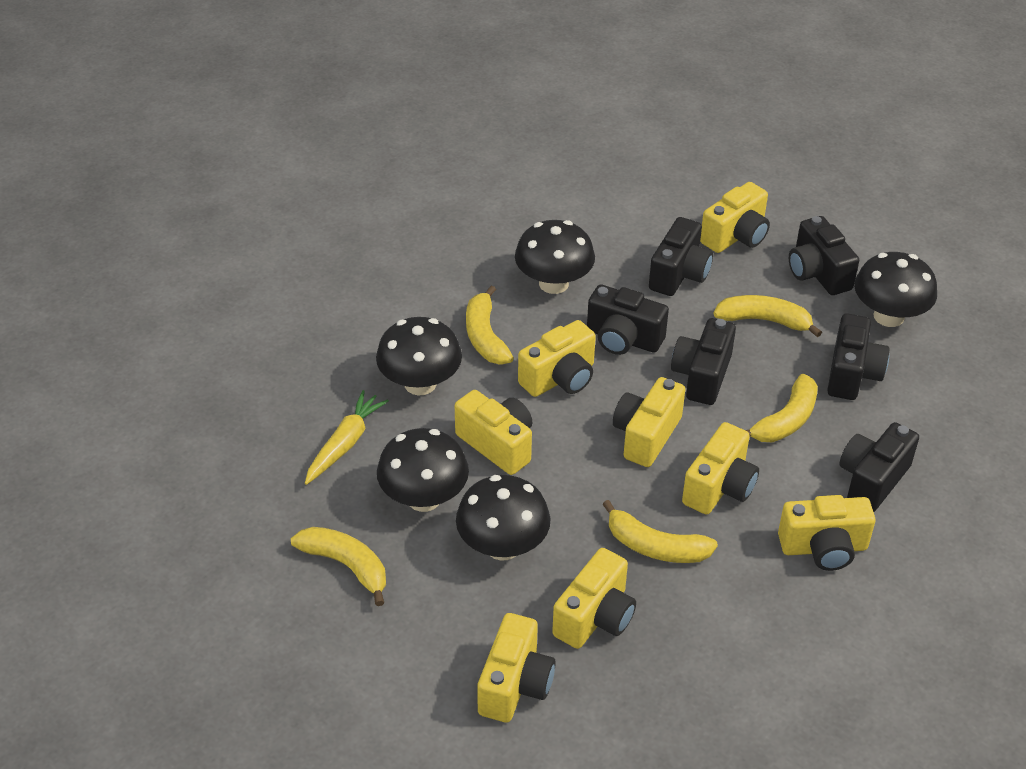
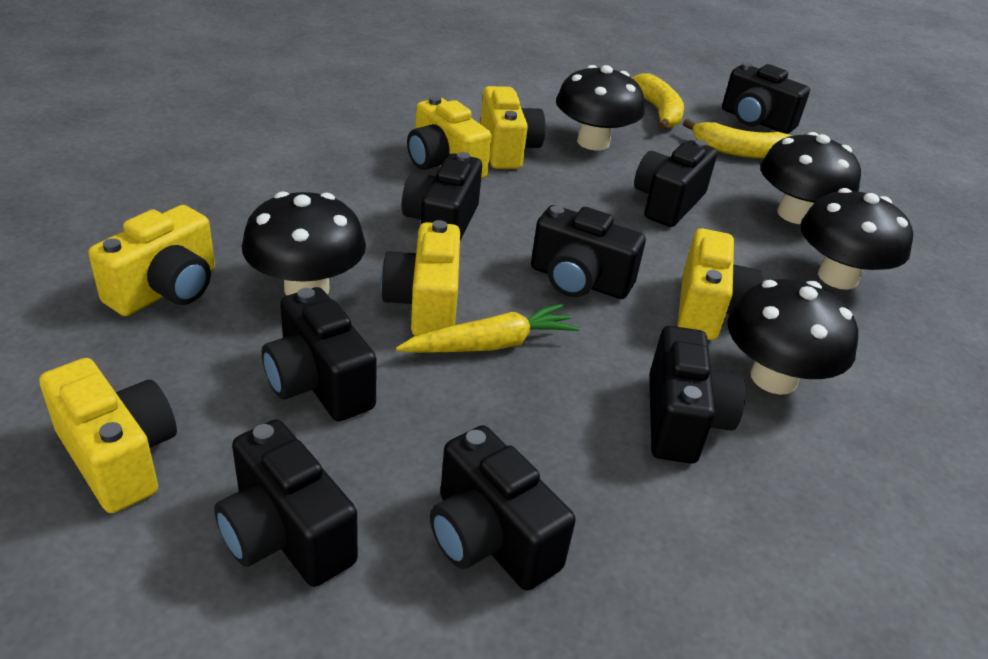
black camera: 6 -> 8
yellow banana: 5 -> 2
yellow camera: 8 -> 6

